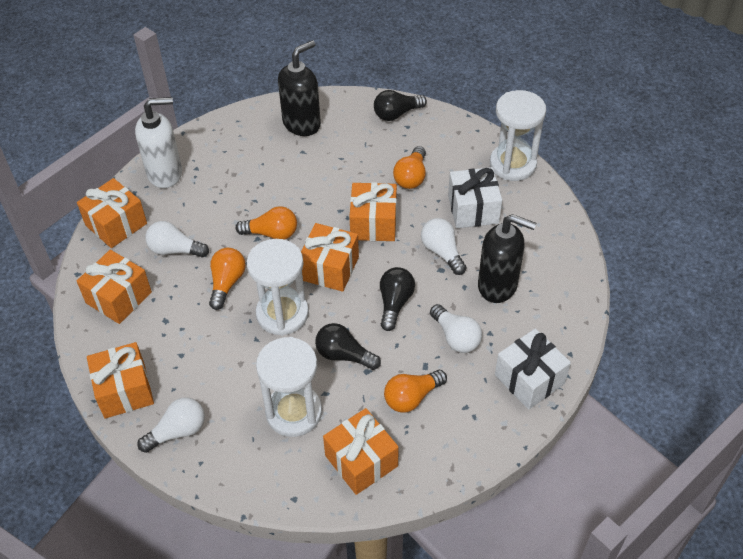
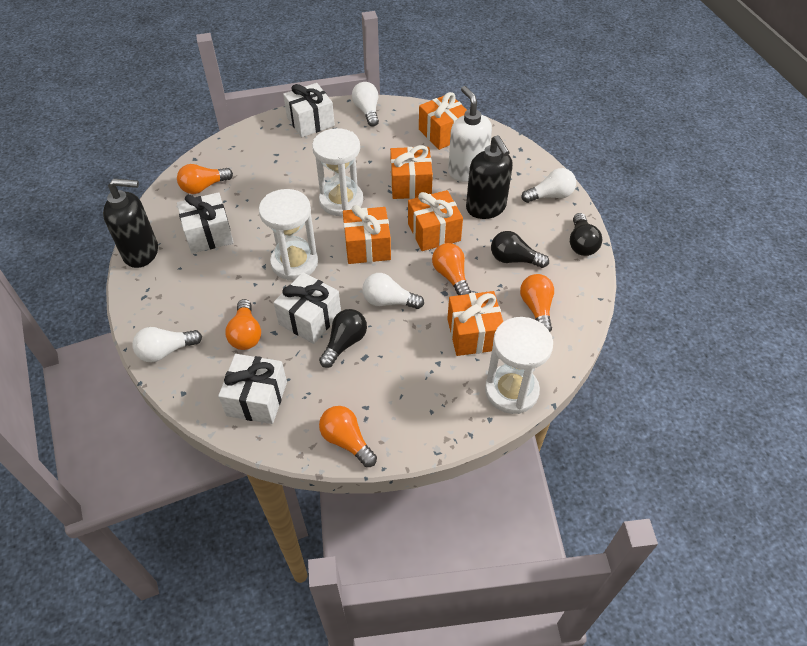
orange gift: 6 -> 5
orange light bulb: 4 -> 5
white gift: 2 -> 4

